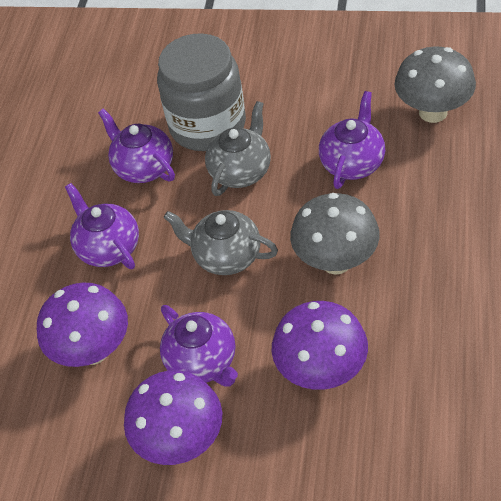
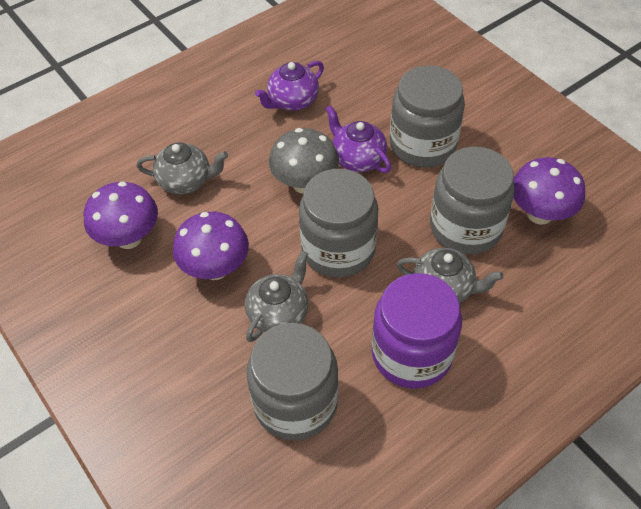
grey jar: 1 -> 4
grey mushroom: 2 -> 1
grey teapot: 2 -> 3
purple jar: 0 -> 1
purple teapot: 4 -> 2

